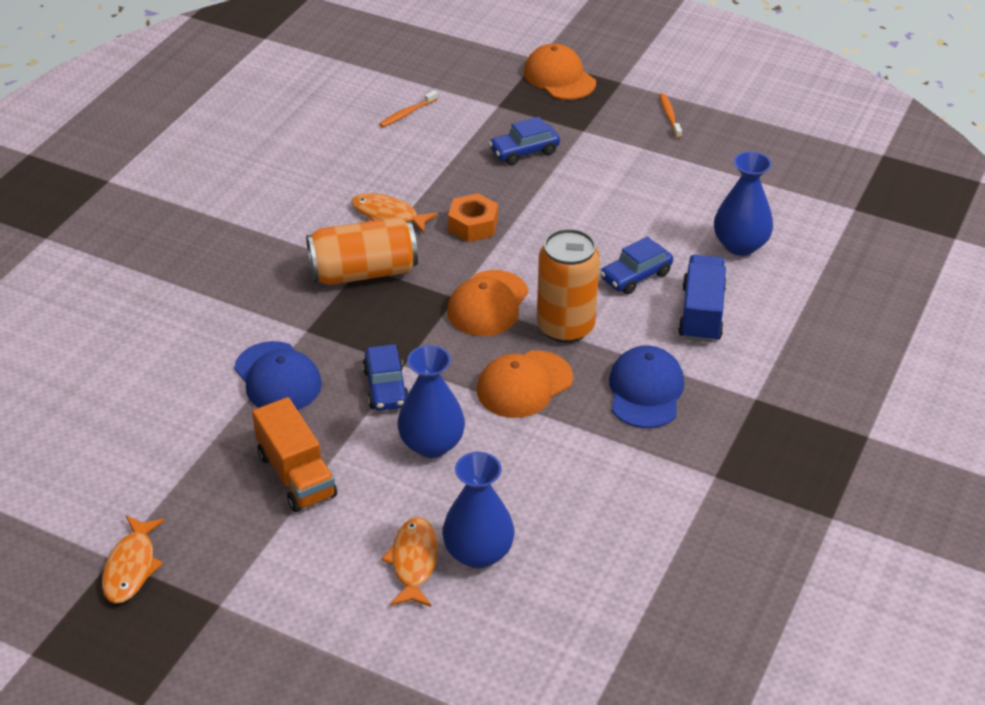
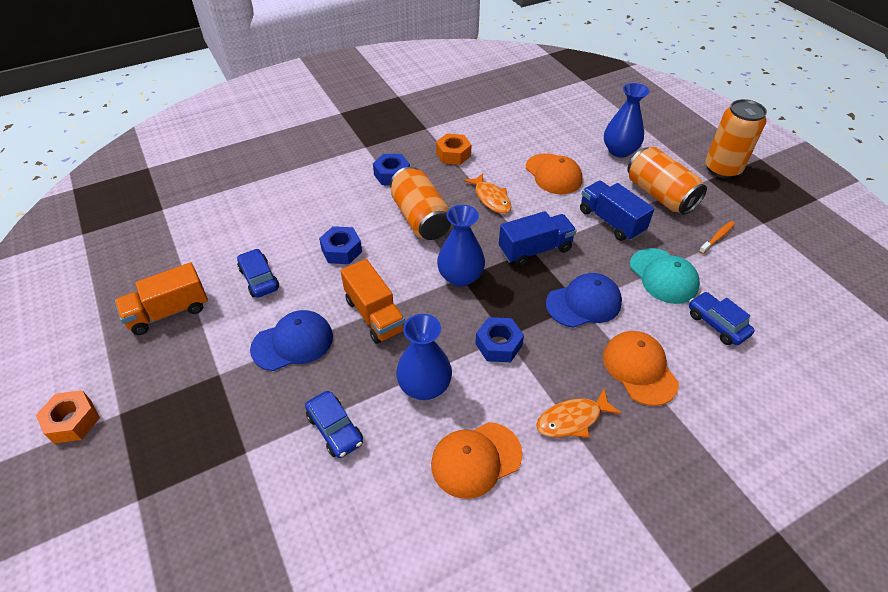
blue nut: 0 -> 3
blue truck: 1 -> 2
orange can: 2 -> 3
orange fish: 3 -> 2
orange nut: 1 -> 2
orange toothbrush: 2 -> 1
orange truck: 1 -> 2
turquoise cap: 0 -> 1

